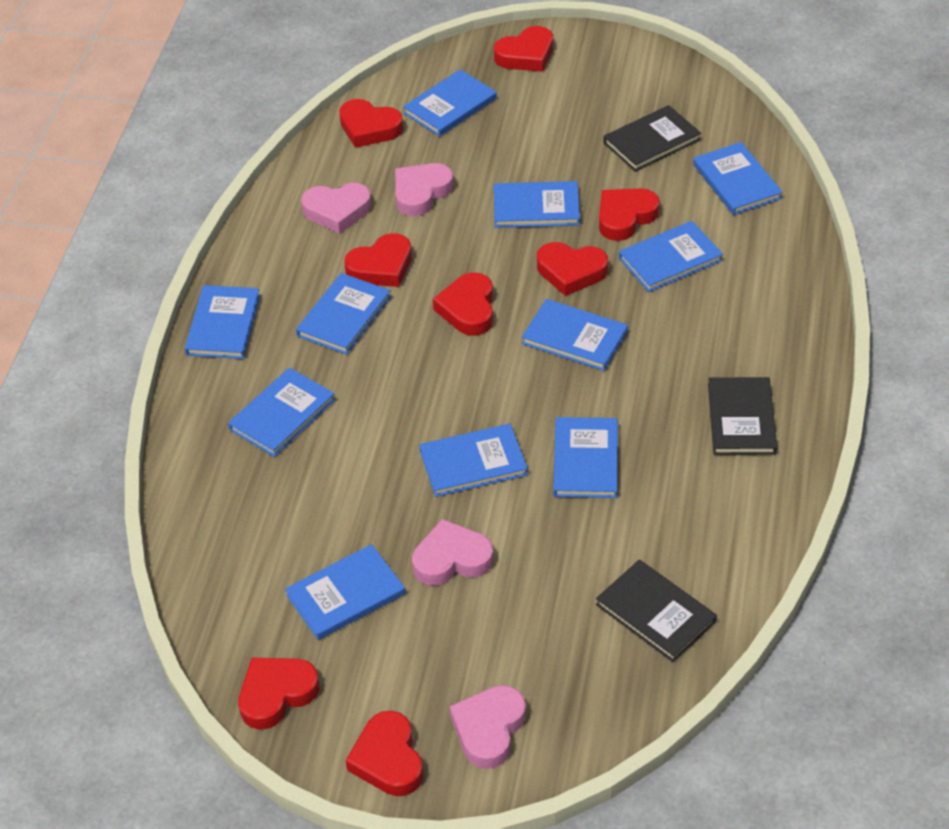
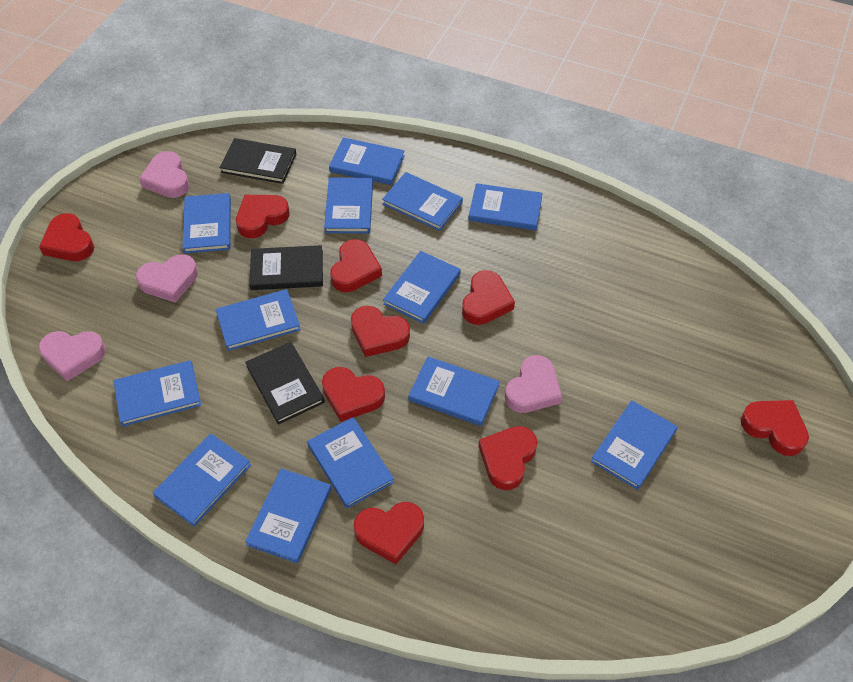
blue book: 11 -> 13
red heart: 8 -> 9

